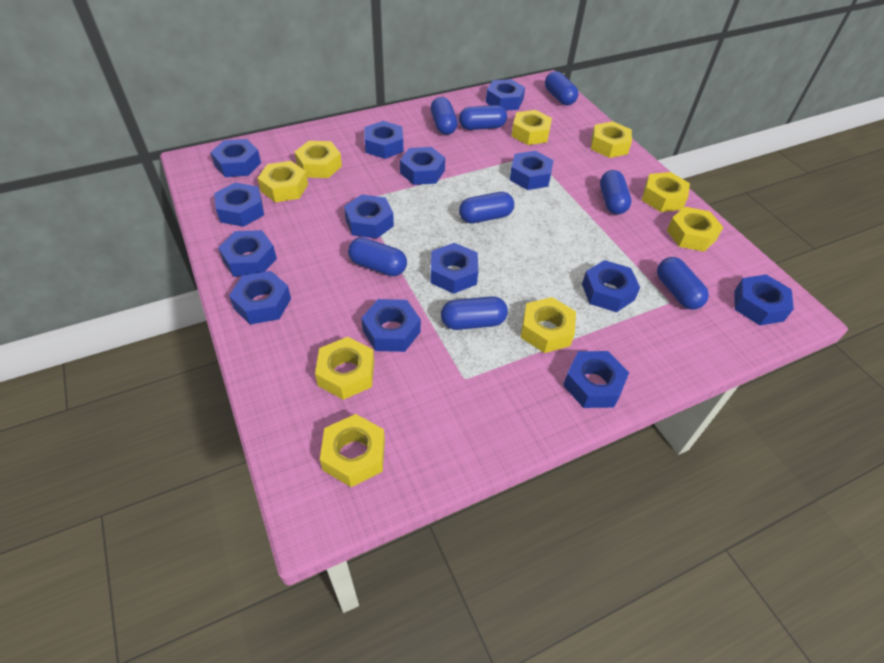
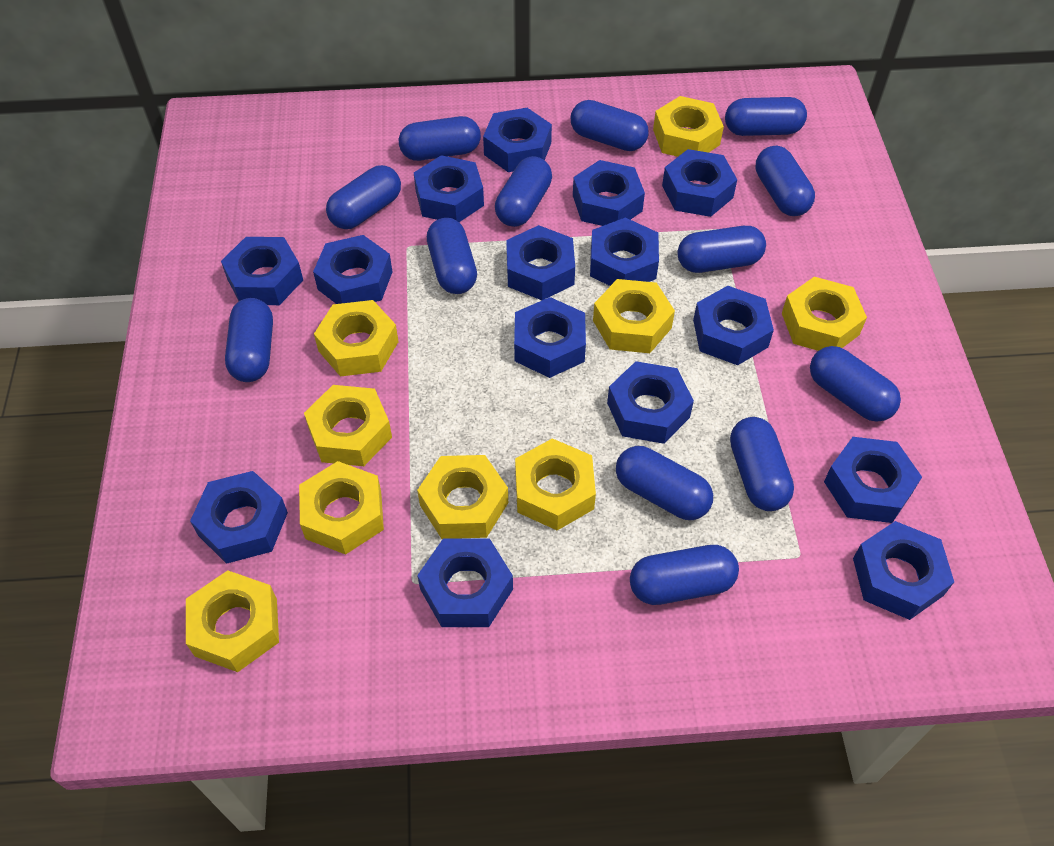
blue capsule: 8 -> 13
blue nut: 14 -> 15

